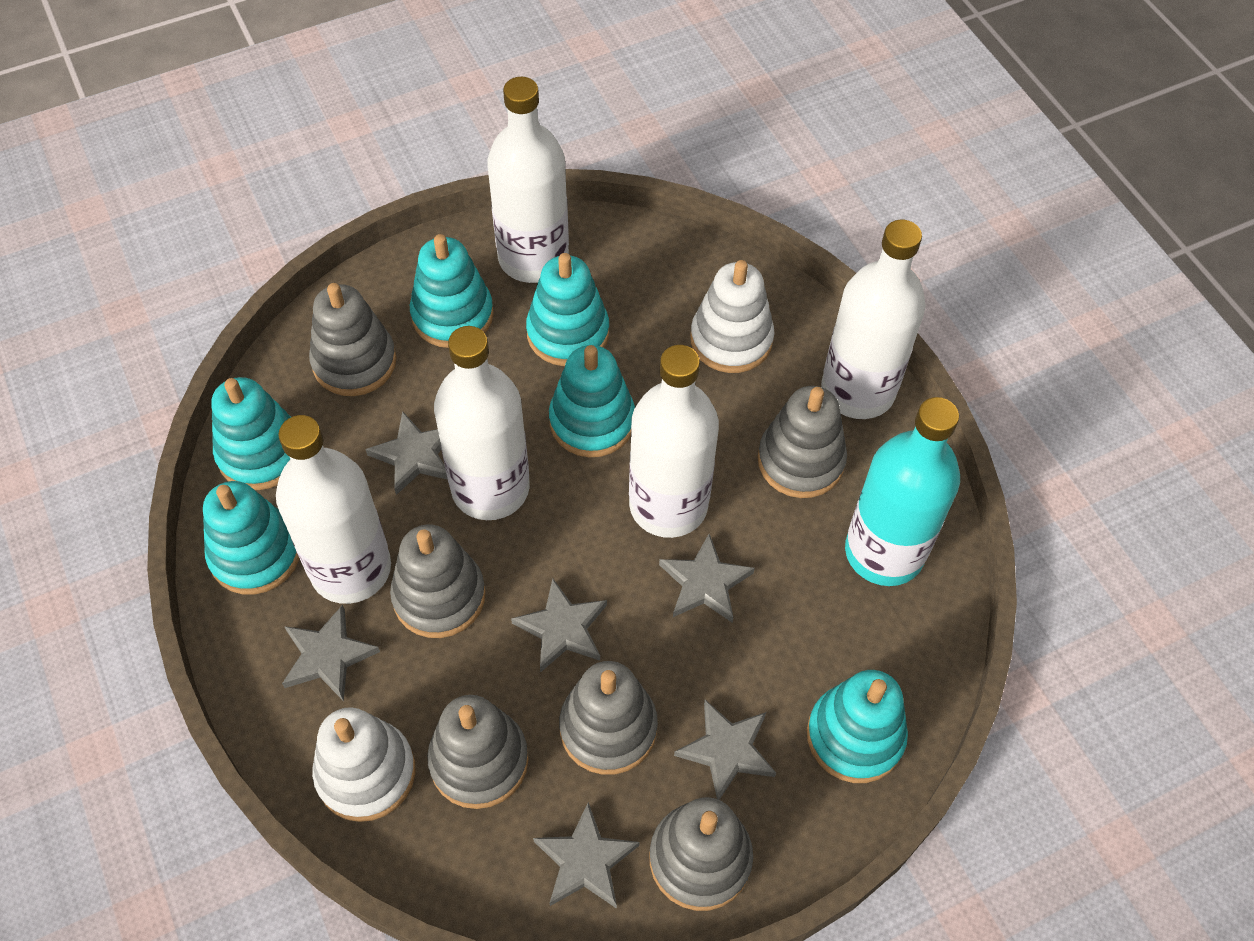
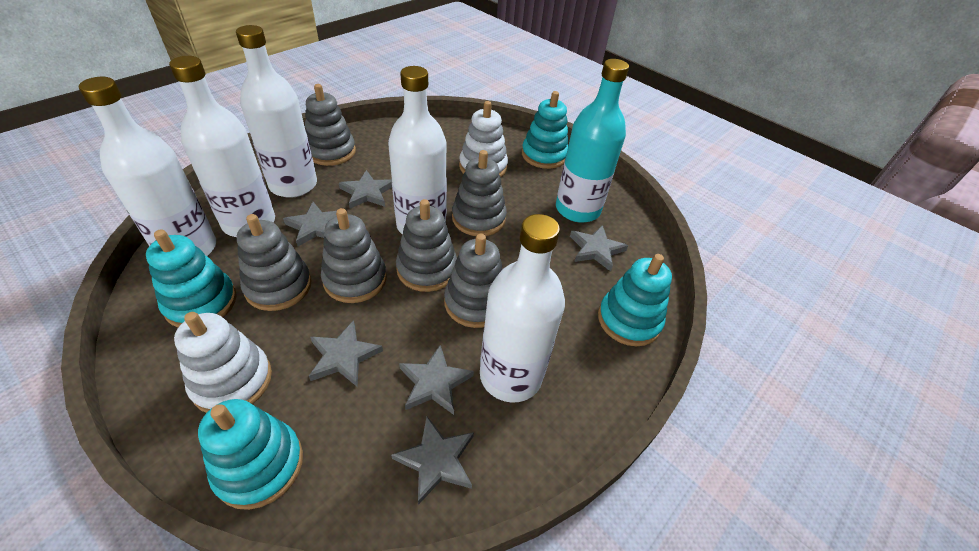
turquoise stacking toy: 6 -> 4

